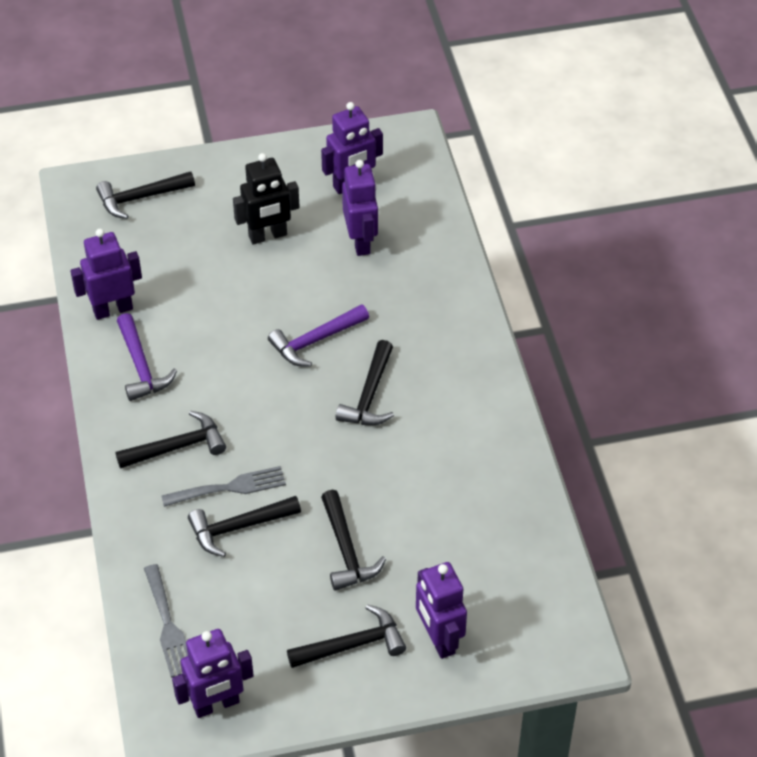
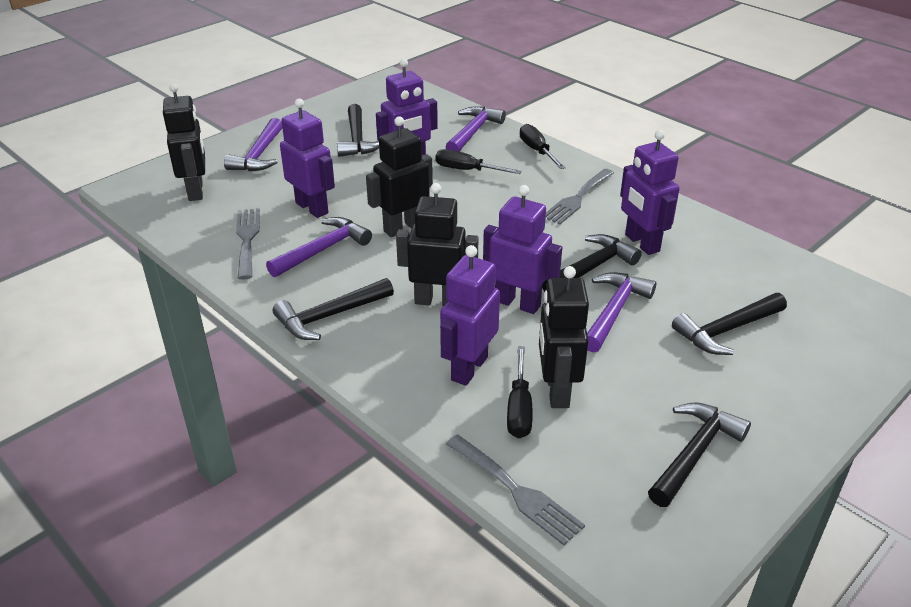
black hammer: 6 -> 5
black robot: 1 -> 4
black screwdriver: 0 -> 3
grey fork: 2 -> 3
purple hammer: 2 -> 4

